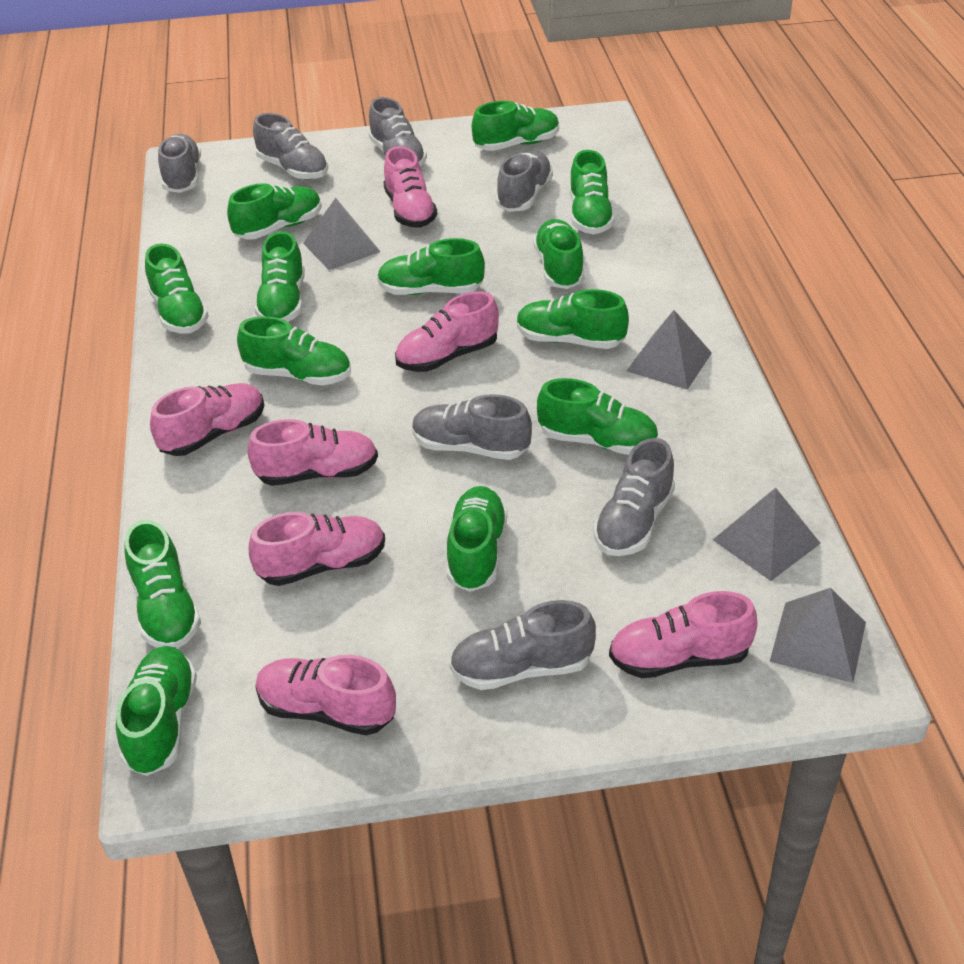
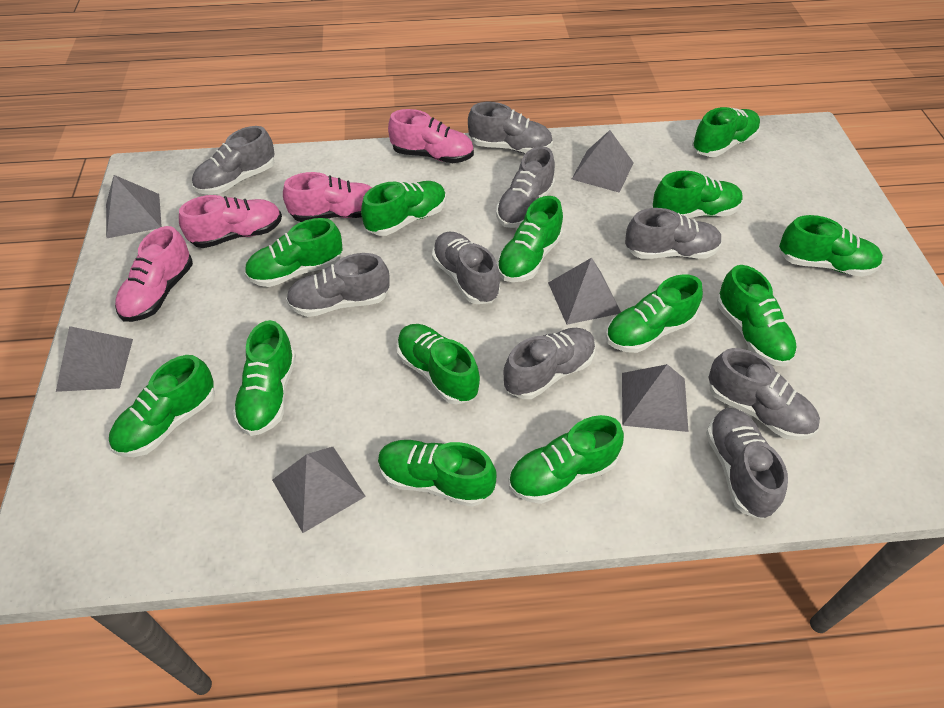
grey pyramid: 4 -> 6
grey shoe: 7 -> 9
pink shoe: 7 -> 4

